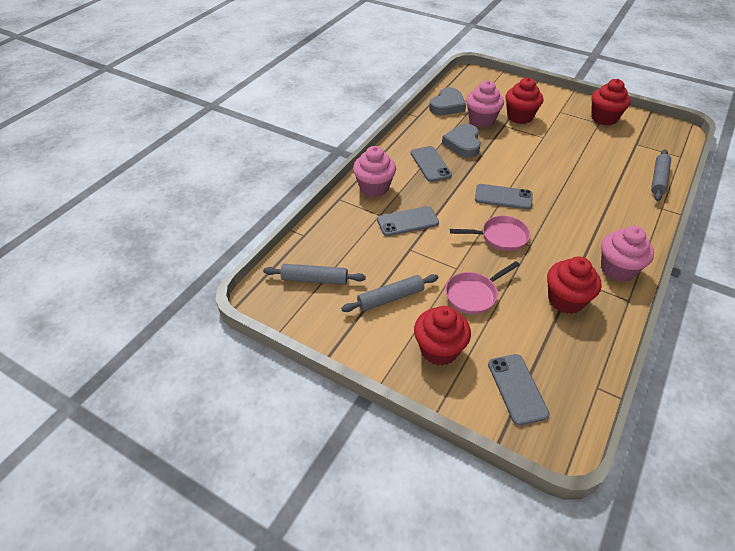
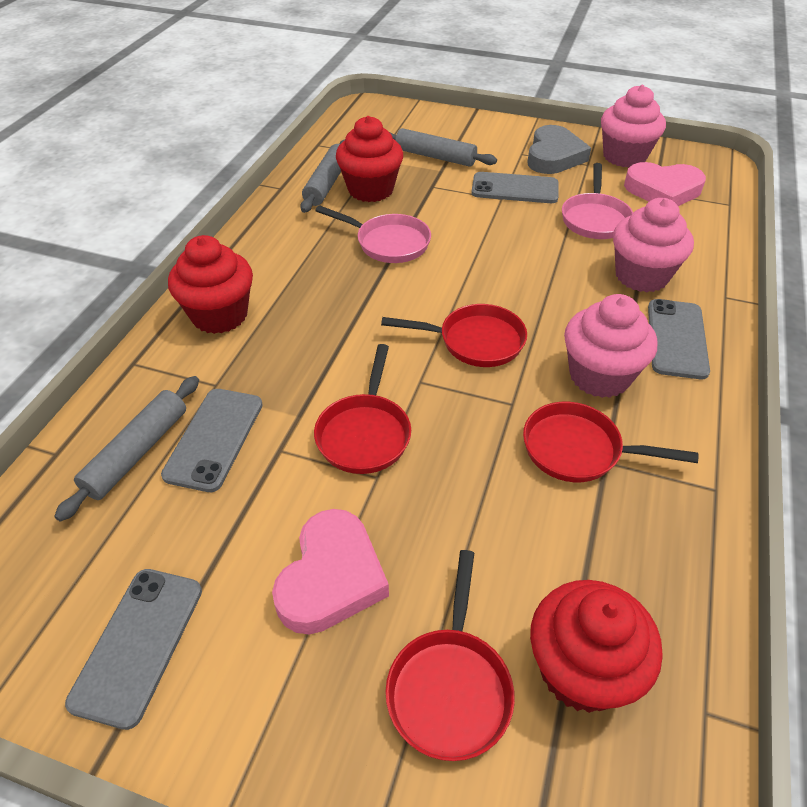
grey heart: 2 -> 1
pink heart: 0 -> 2
red cupcake: 4 -> 3
red pan: 0 -> 4

